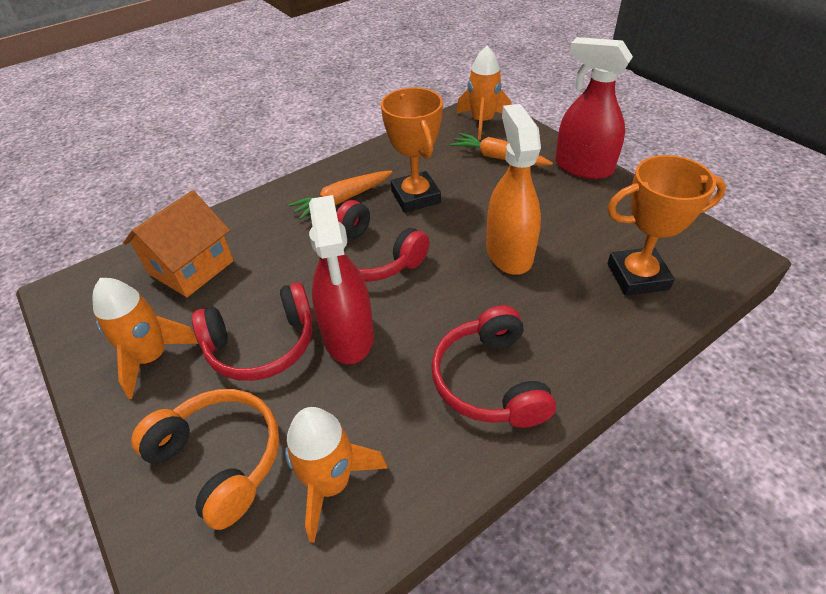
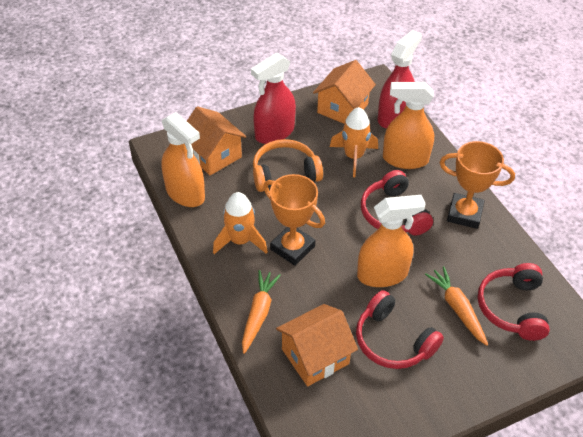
orange house: 1 -> 3
orange rocket: 3 -> 2
orange spray bottle: 1 -> 3

